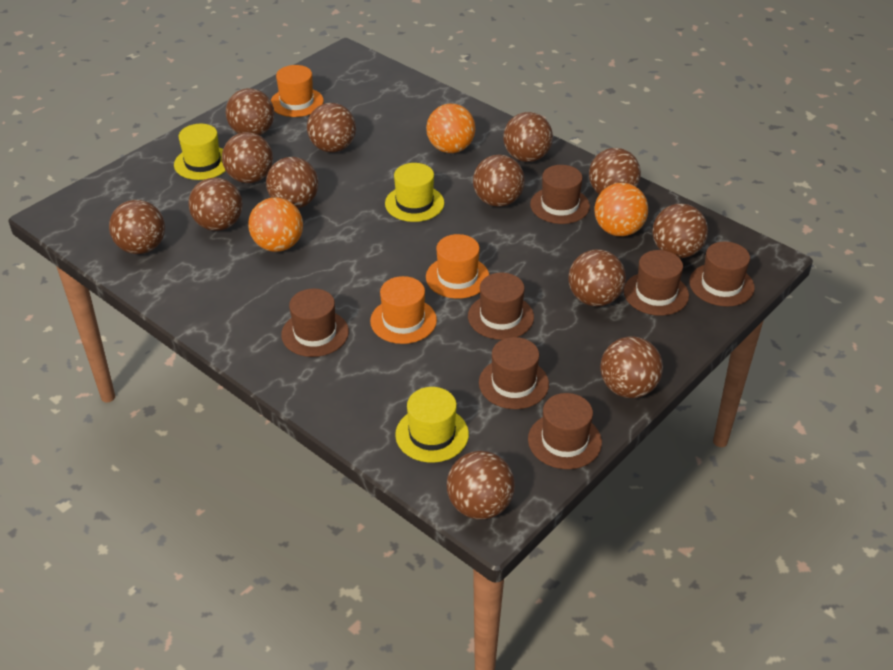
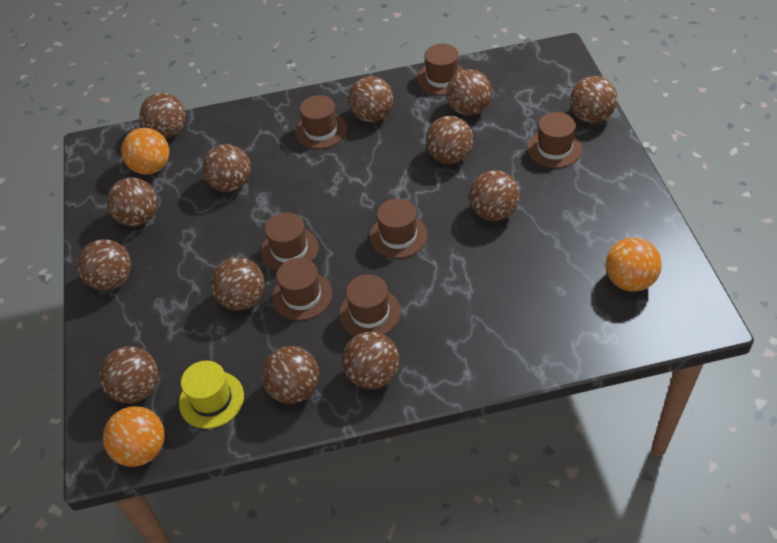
orange hat: 3 -> 0
yellow hat: 3 -> 1

